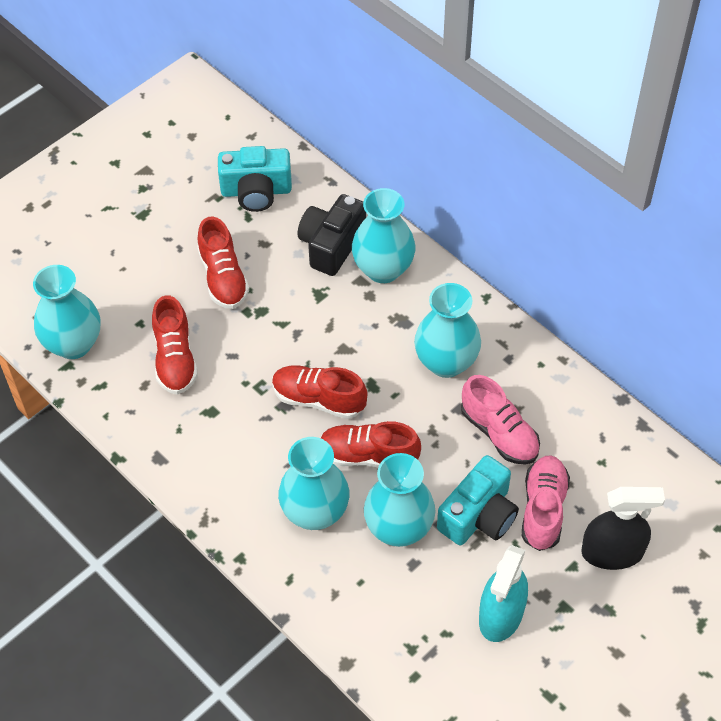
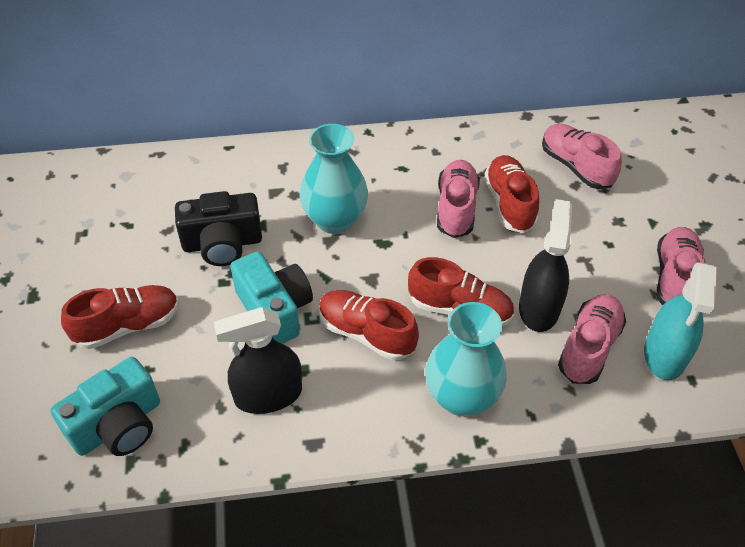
black spray bottle: 1 -> 2
pink shoe: 2 -> 4
turquoise vase: 5 -> 2

